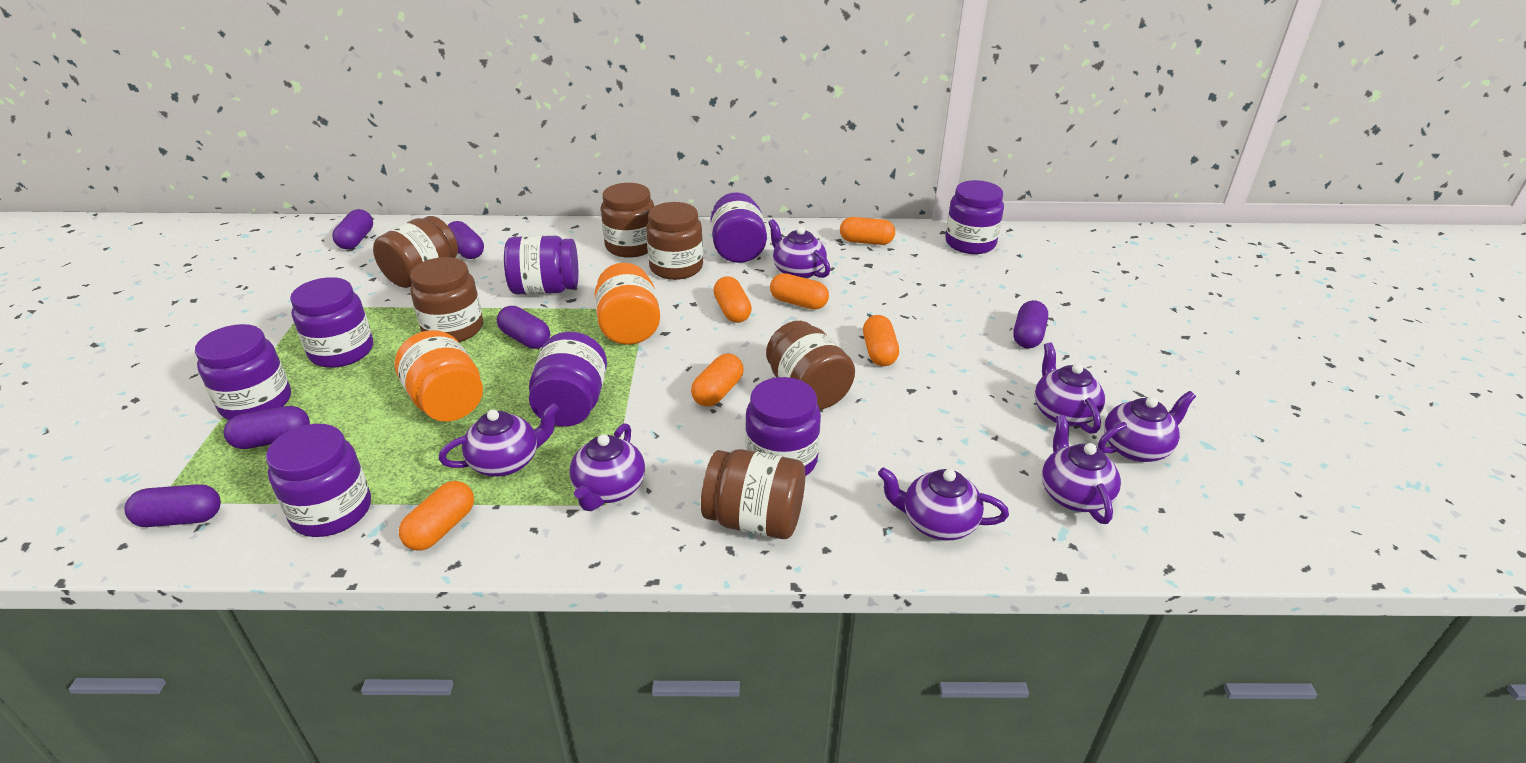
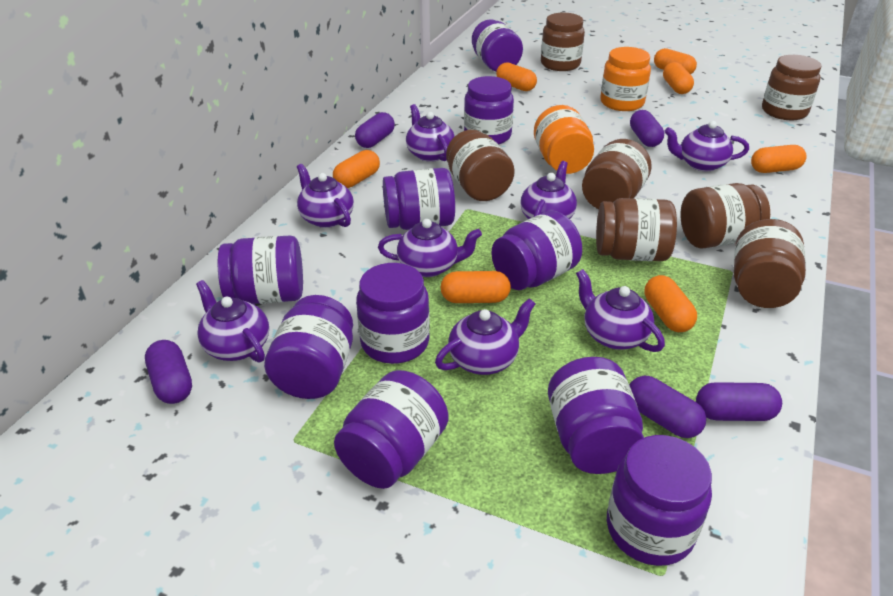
brown jar: 6 -> 7
orange capsule: 6 -> 7
purple capsule: 6 -> 5
purple jar: 8 -> 10
purple teapot: 7 -> 8

